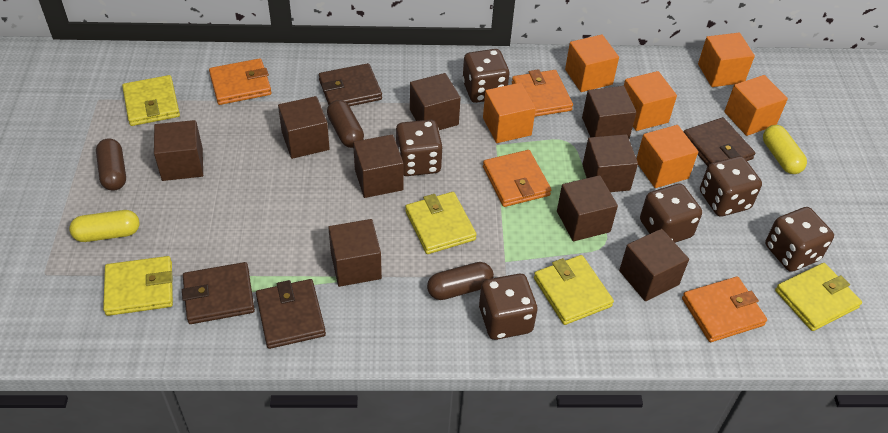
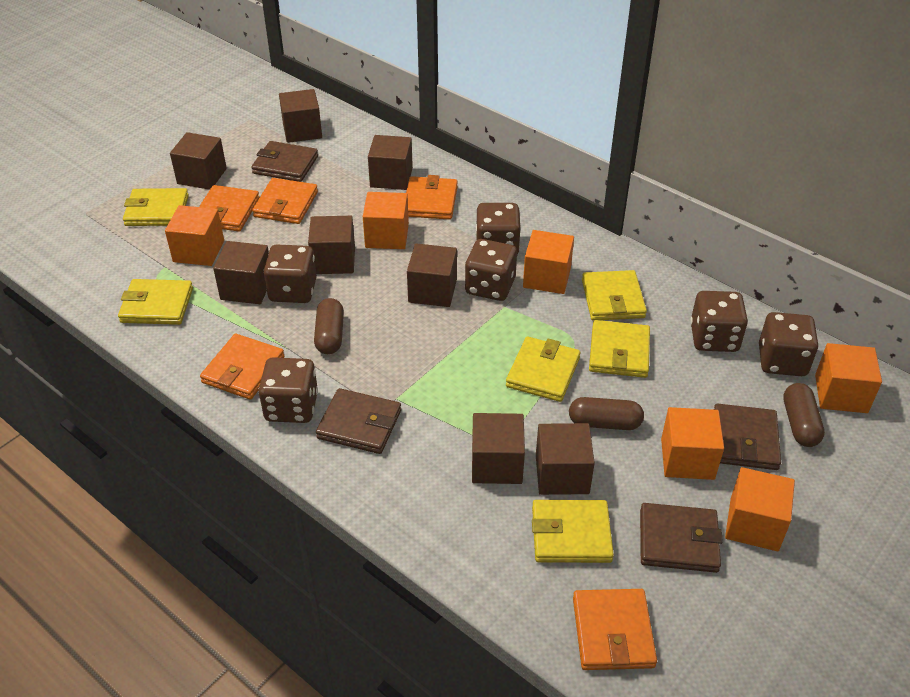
brown cube: 9 -> 8
orange wallet: 4 -> 5
yellow capsule: 2 -> 0
yellow wallet: 5 -> 6

